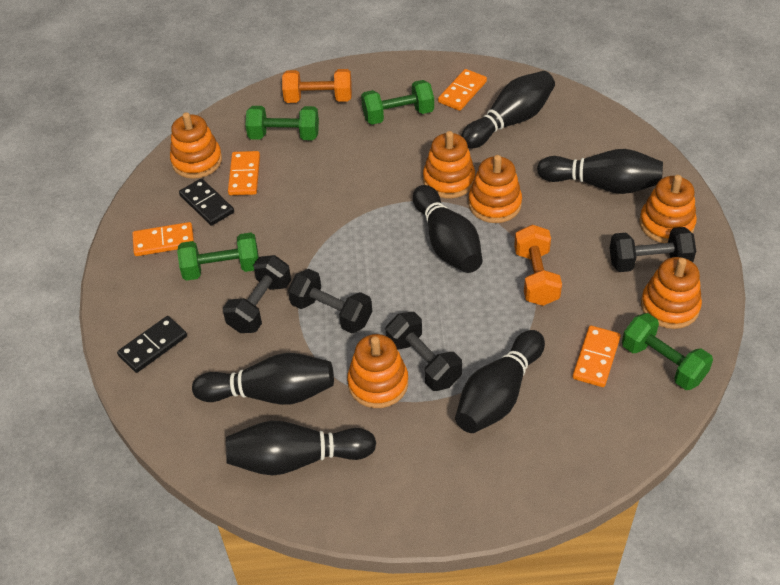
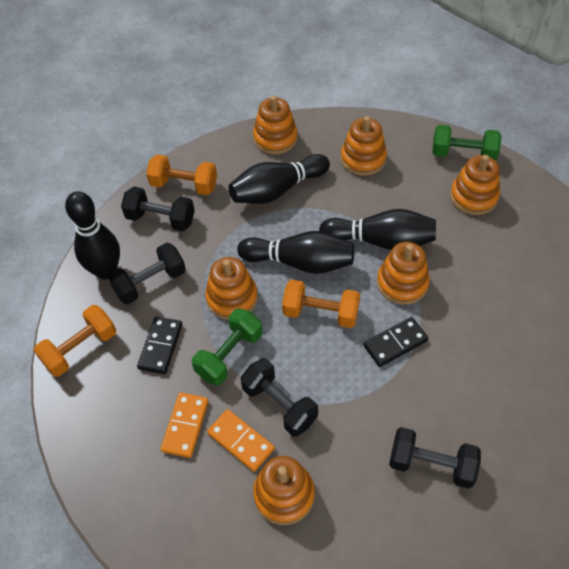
black bowling pin: 6 -> 4
green dumbbell: 4 -> 2
orange domino: 4 -> 2
orange dumbbell: 2 -> 3

